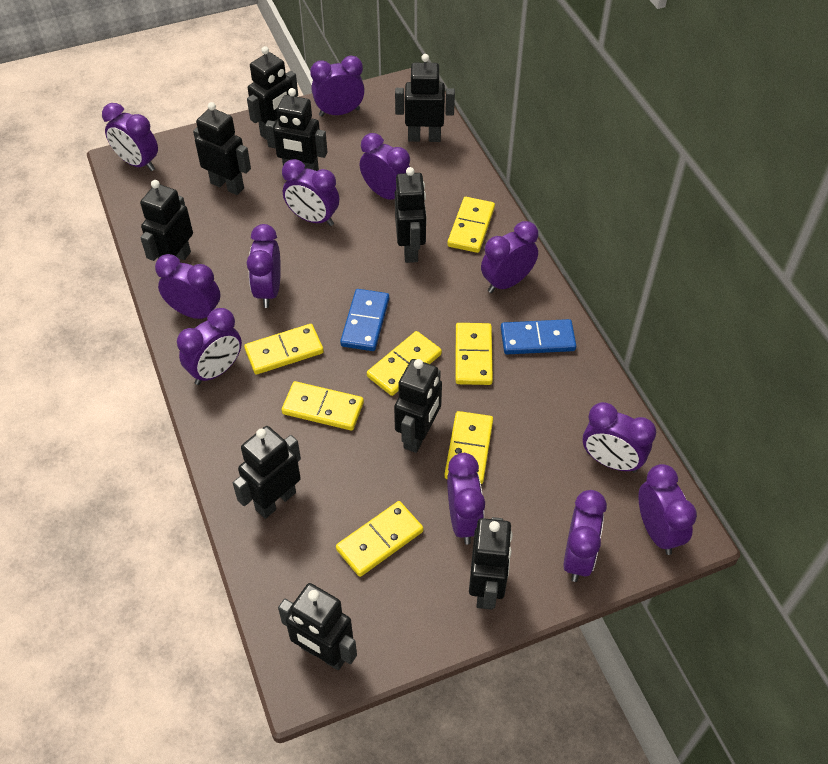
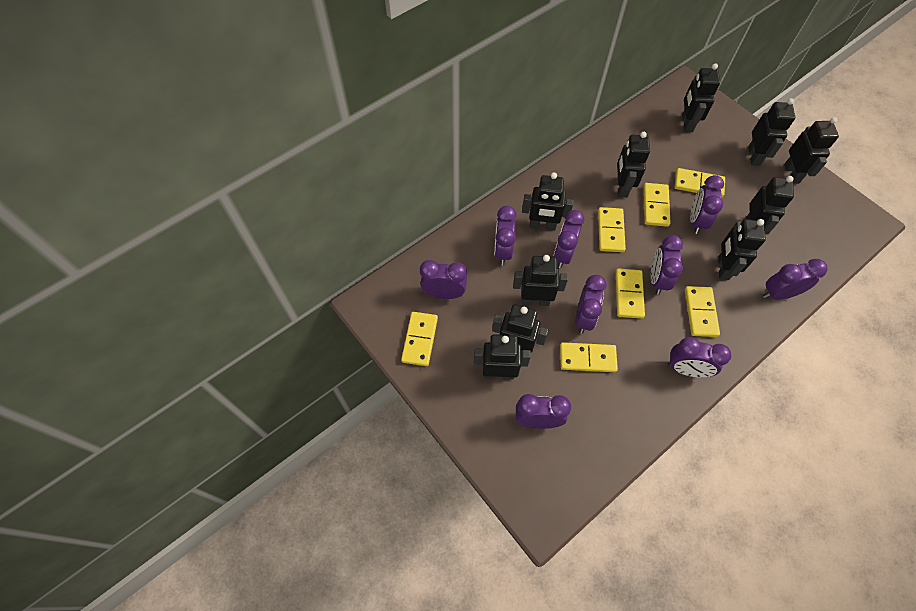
blue domino: 2 -> 0
purple clock: 12 -> 9

